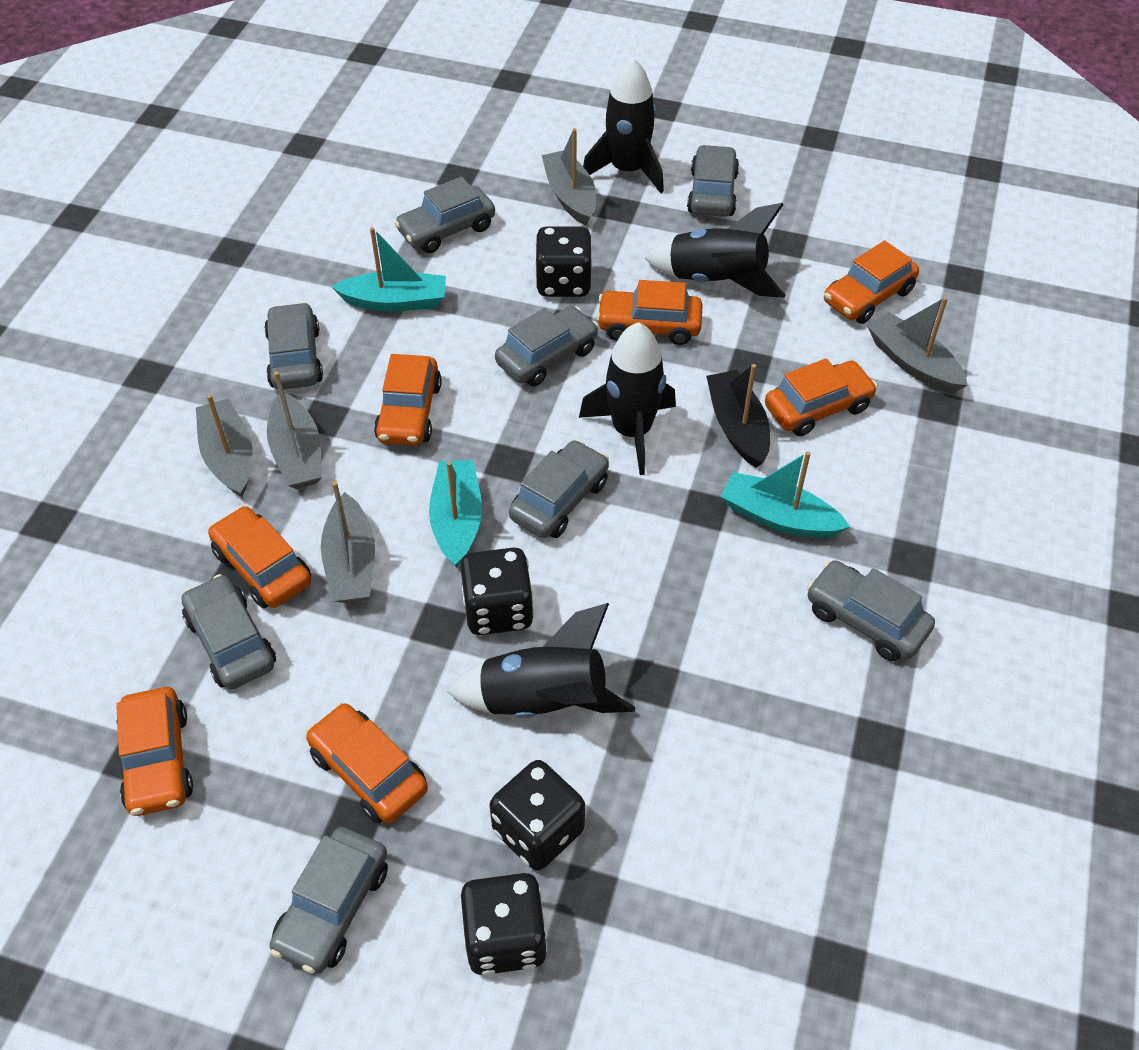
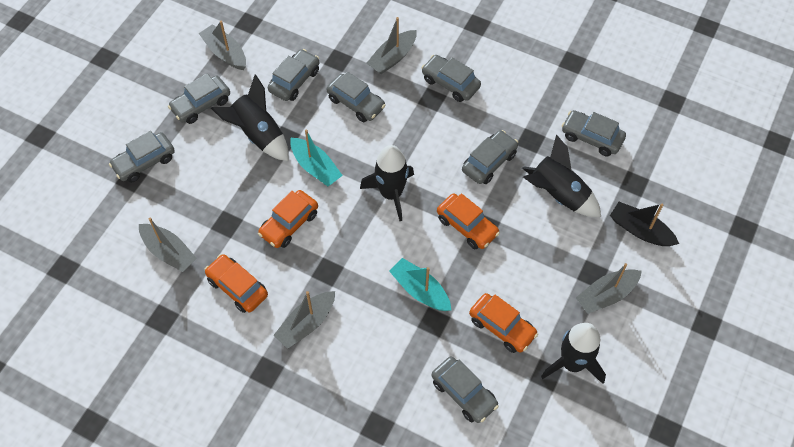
black dice: 4 -> 0
orange car: 7 -> 4
turquoise boat: 3 -> 2

